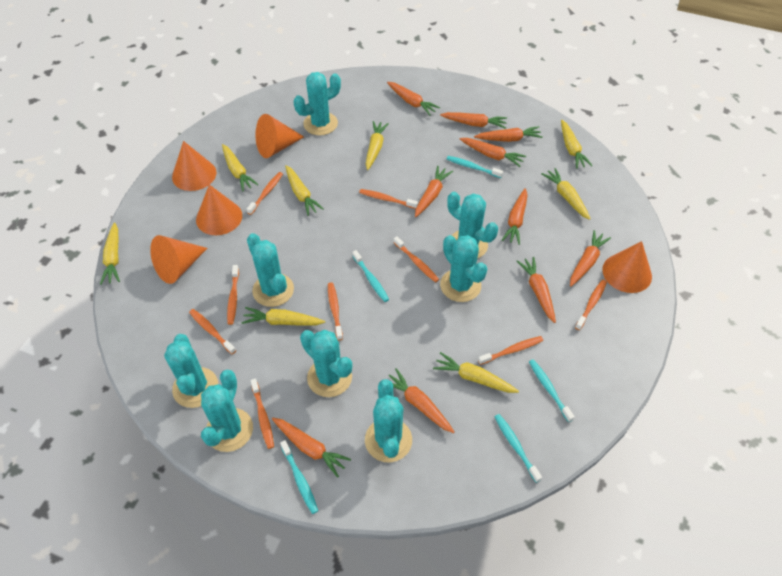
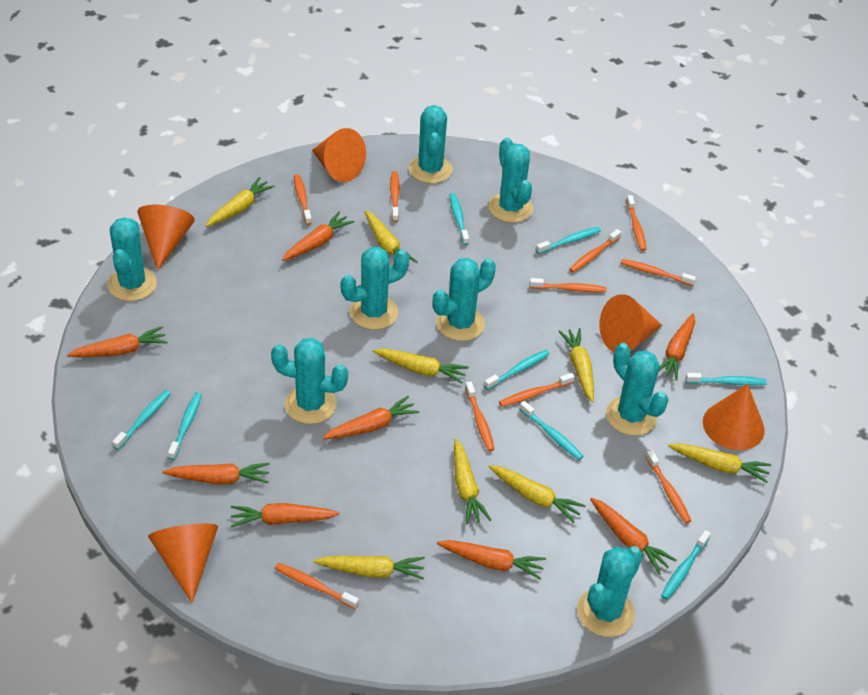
orange carrot: 10 -> 8
orange toothbrush: 9 -> 10
turquoise toothbrush: 5 -> 8

